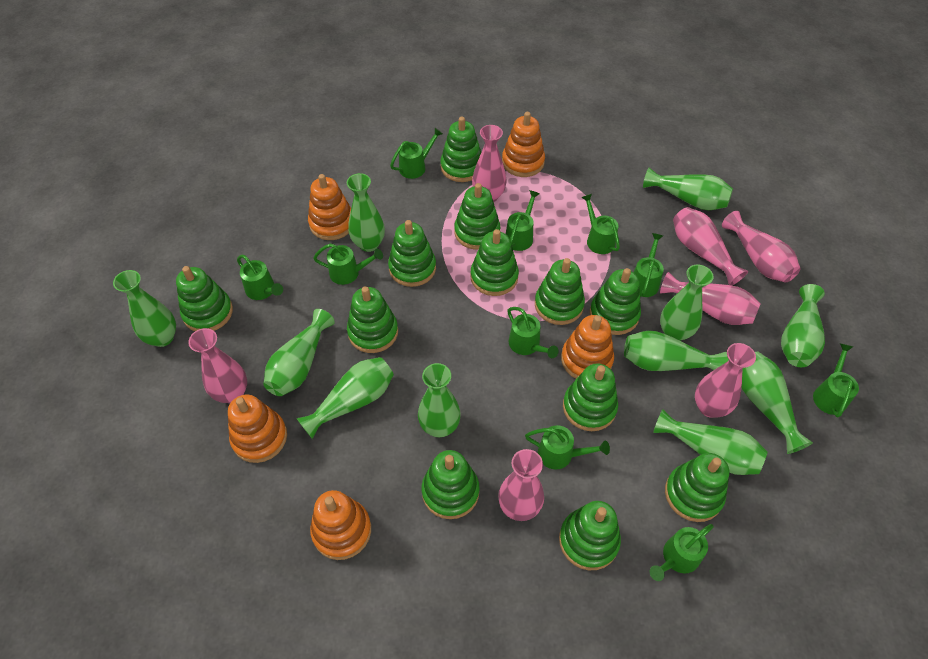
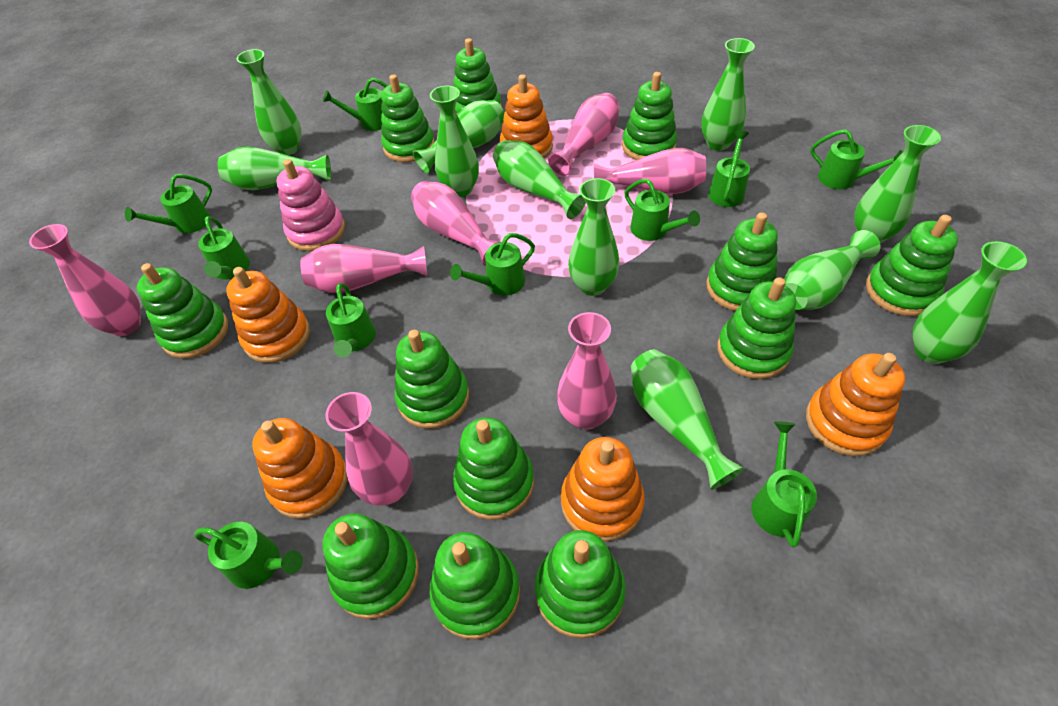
pink stacking toy: 0 -> 1

